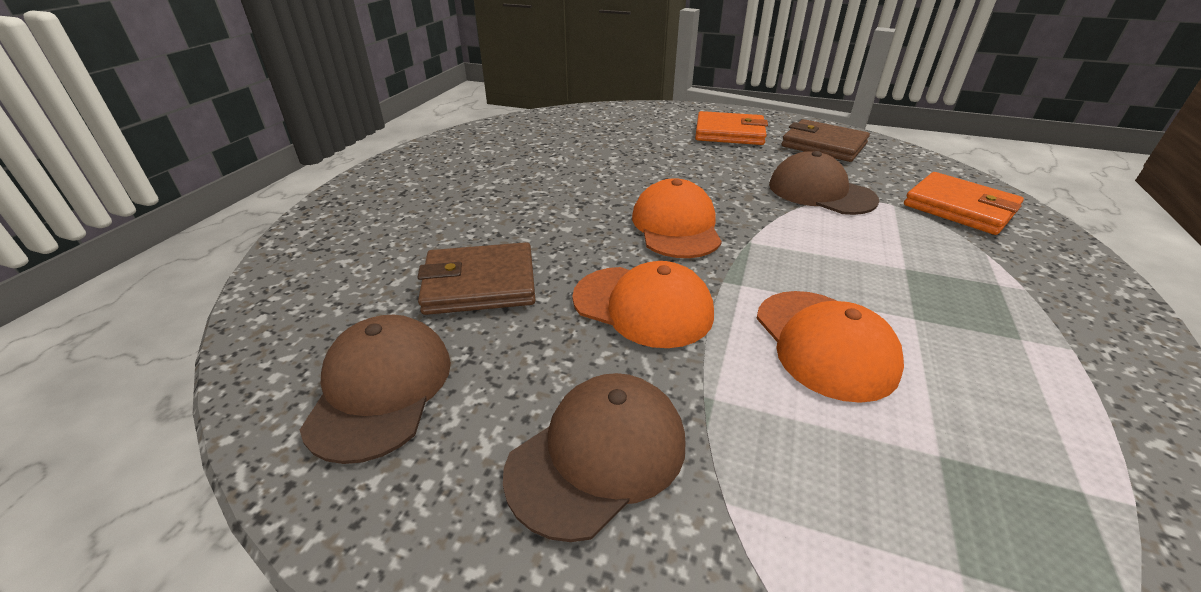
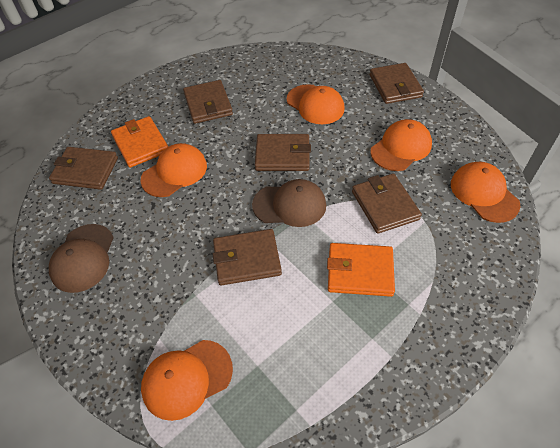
brown cap: 3 -> 2
brown wallet: 2 -> 6
orange cap: 3 -> 5

